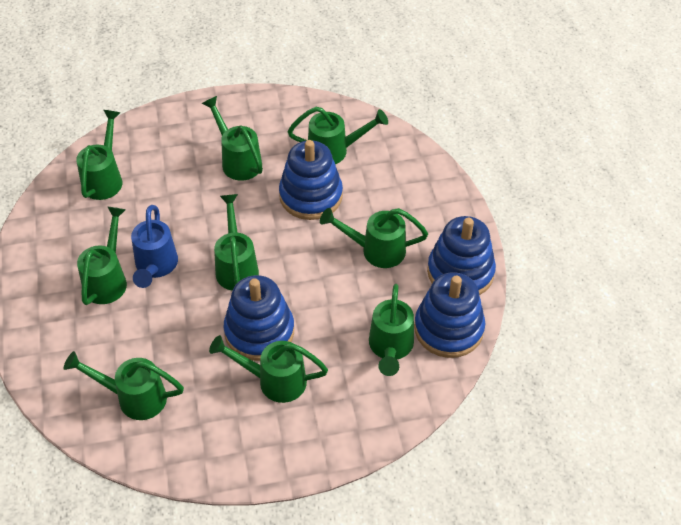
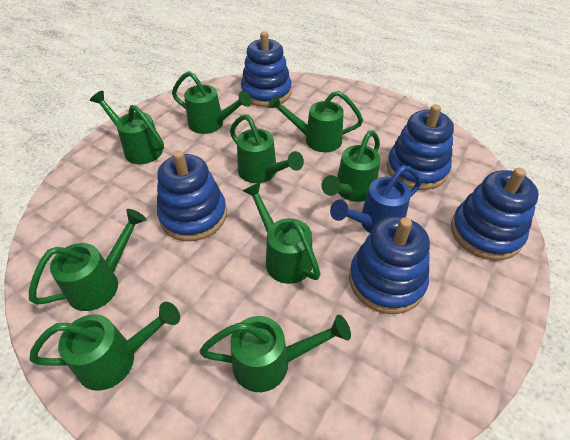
blue stacking toy: 4 -> 5

